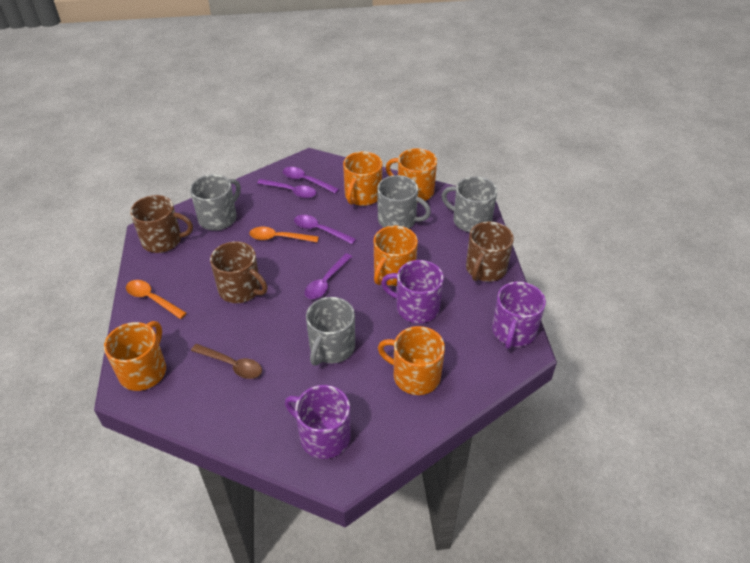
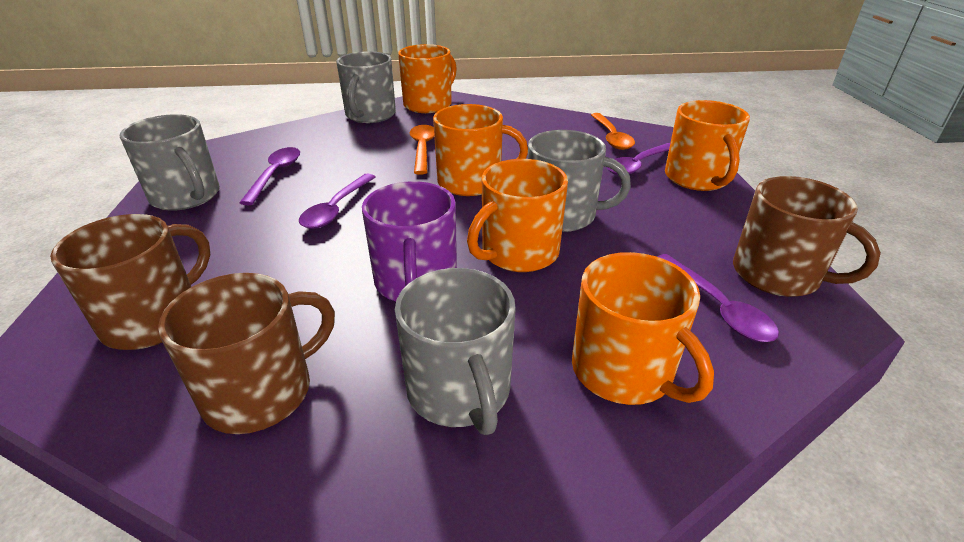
brown spoon: 1 -> 0
purple mug: 3 -> 1

